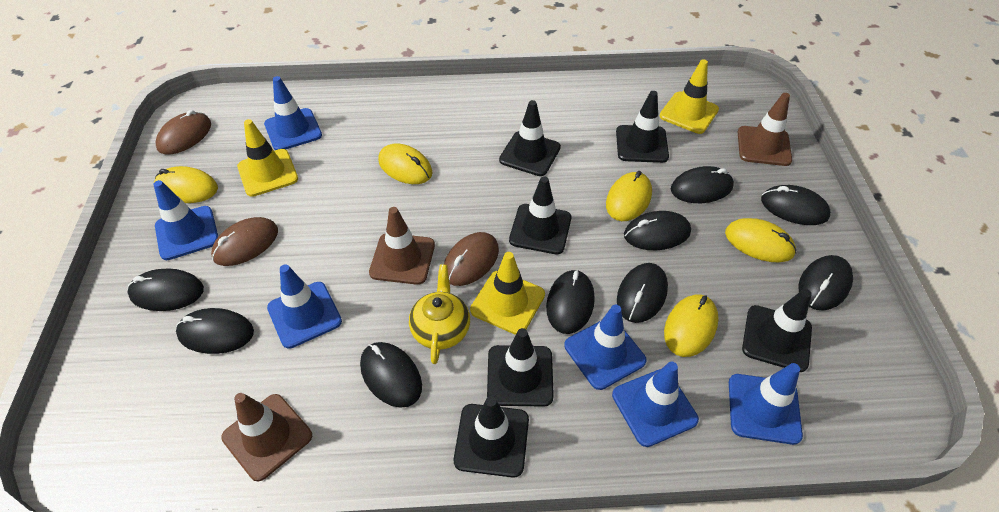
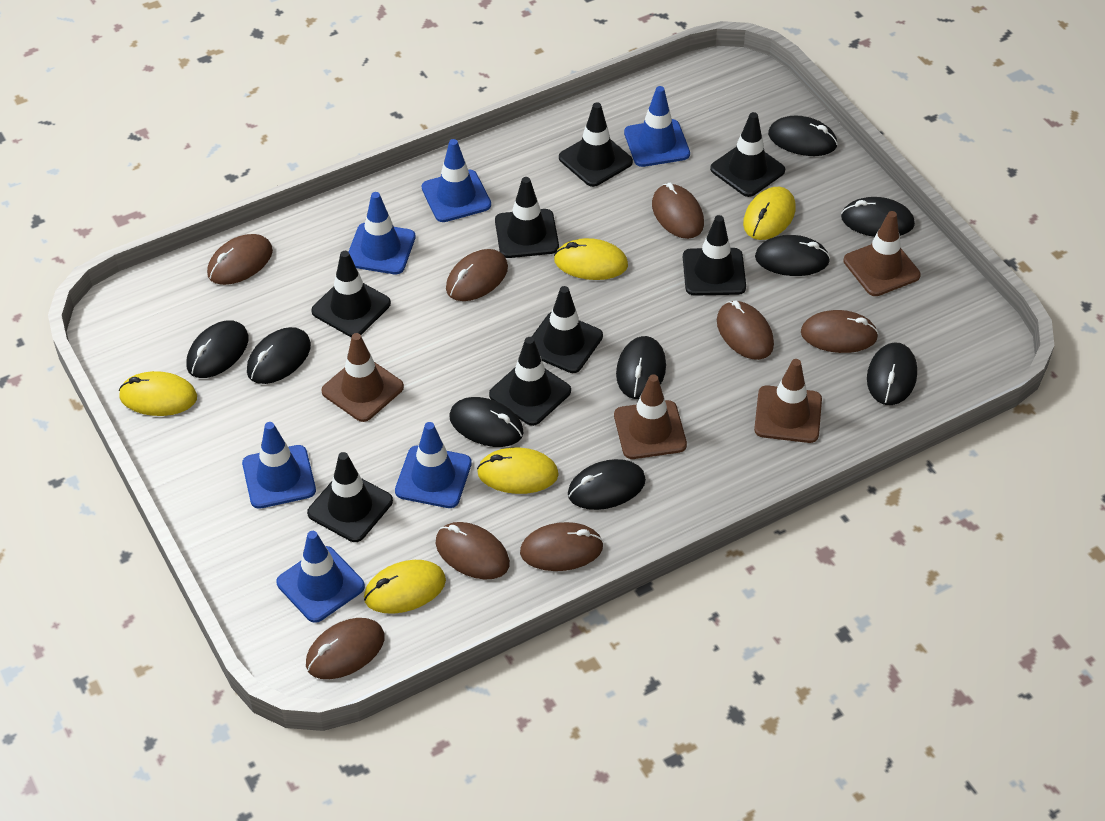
black traffic cone: 6 -> 8
brown mouse: 3 -> 8
brown traffic cone: 3 -> 4
yellow teapot: 1 -> 0
yellow traffic cone: 3 -> 0

